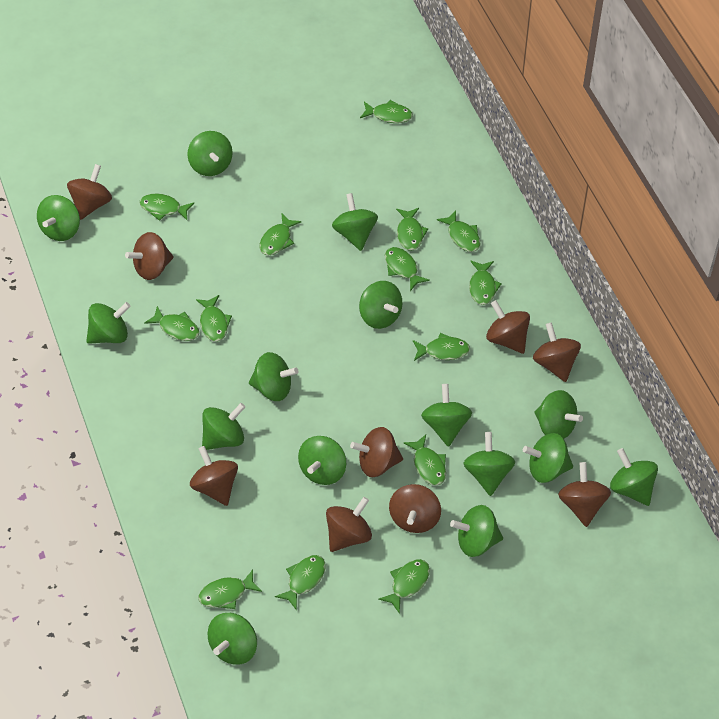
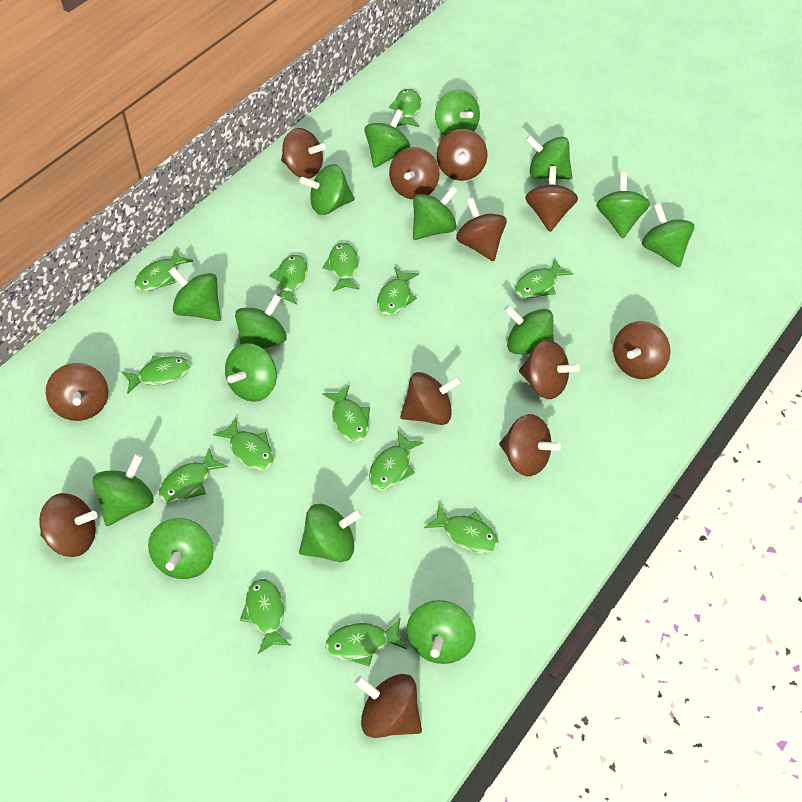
brown spinning top: 9 -> 12

